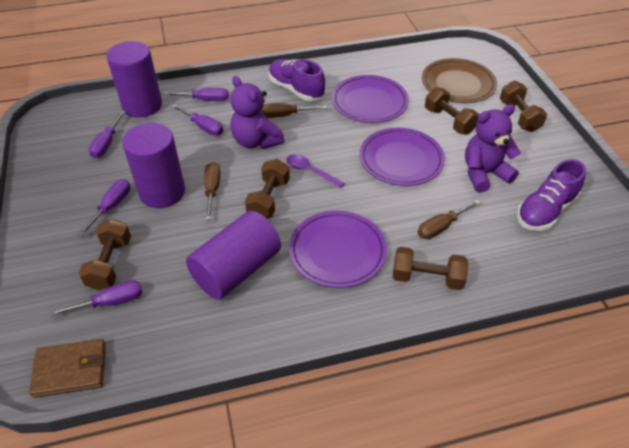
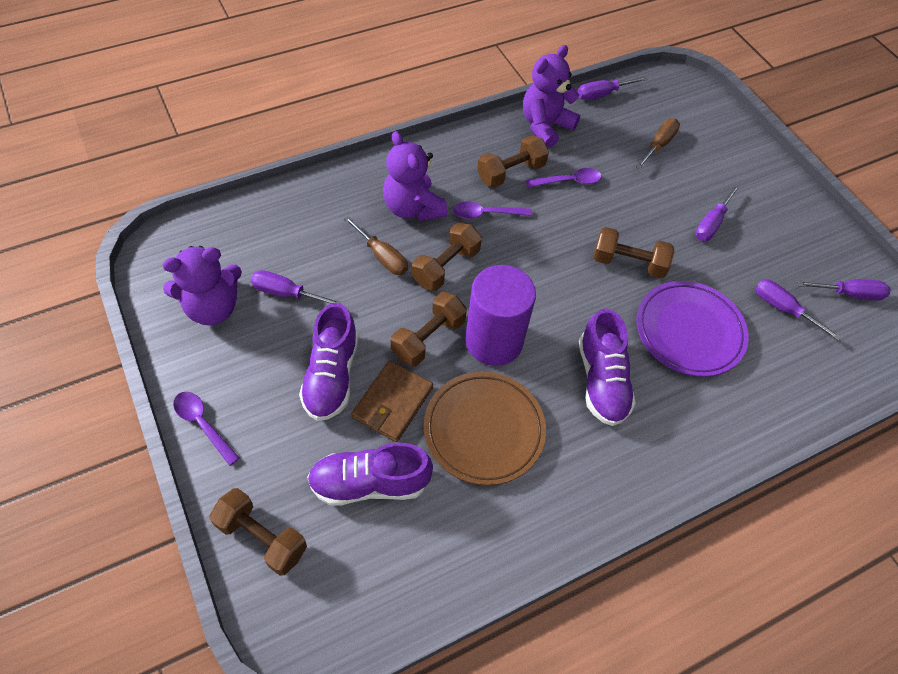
brown screwdriver: 3 -> 2
purple cylinder: 3 -> 1
purple plate: 3 -> 1
purple shoe: 2 -> 3
purple spoon: 1 -> 3
purple teddy bear: 2 -> 3

